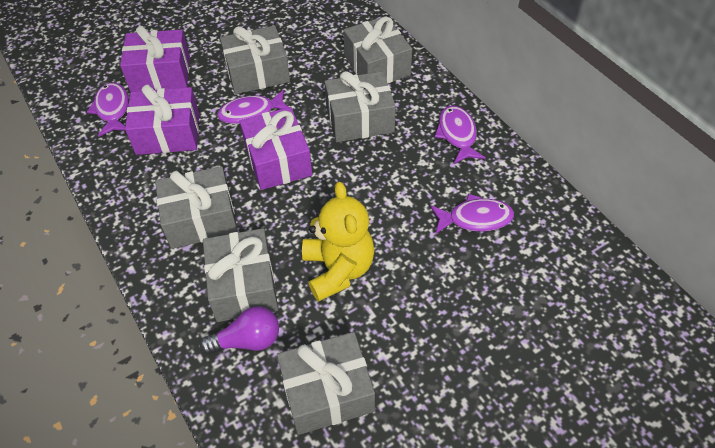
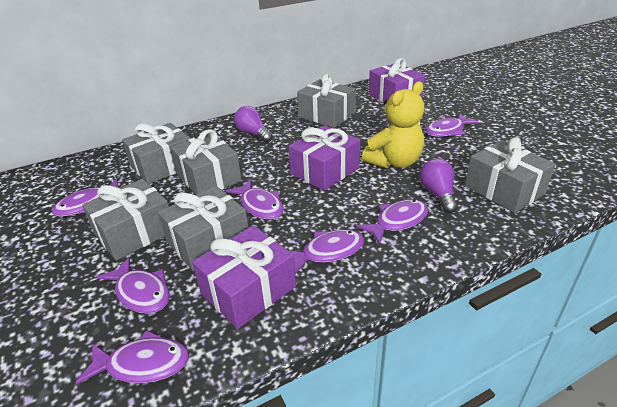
purple fish: 4 -> 7
purple light bulb: 1 -> 2

